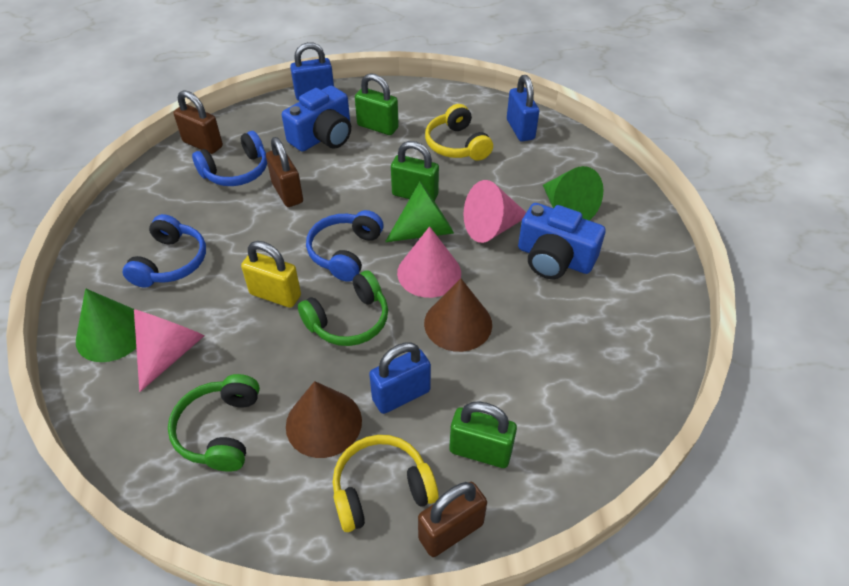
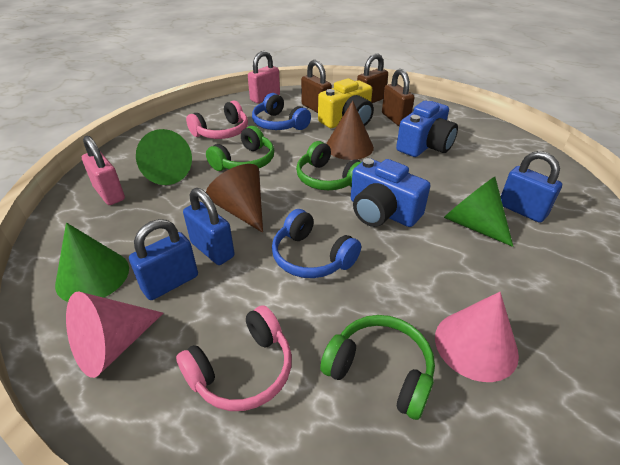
blue headphones: 3 -> 2
green headphones: 2 -> 3
green padlock: 3 -> 0
pink cone: 3 -> 2
pink headphones: 0 -> 2
pink padlock: 0 -> 2
yellow camera: 0 -> 1
yellow headphones: 2 -> 0
yellow padlock: 1 -> 0

